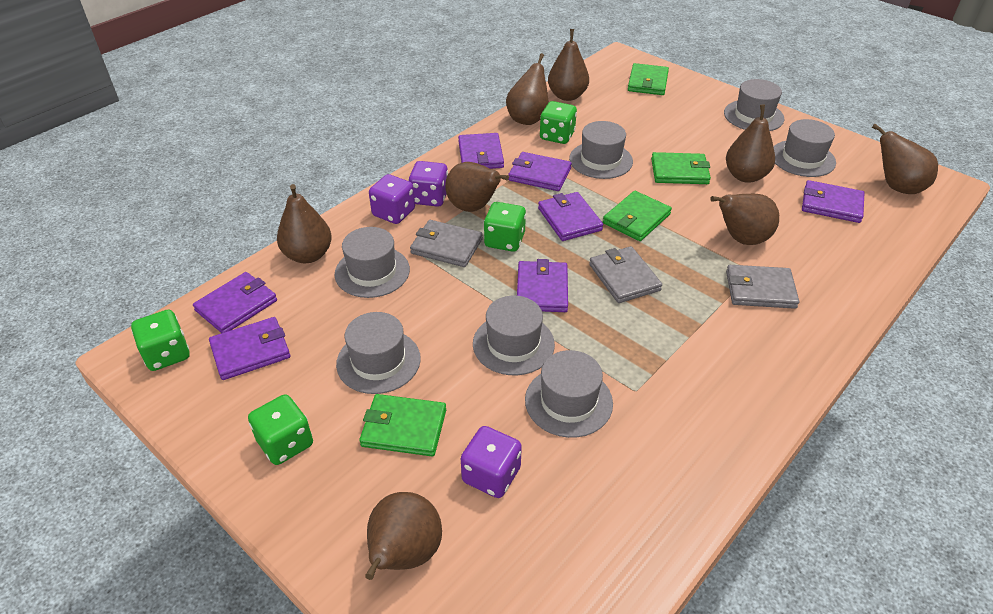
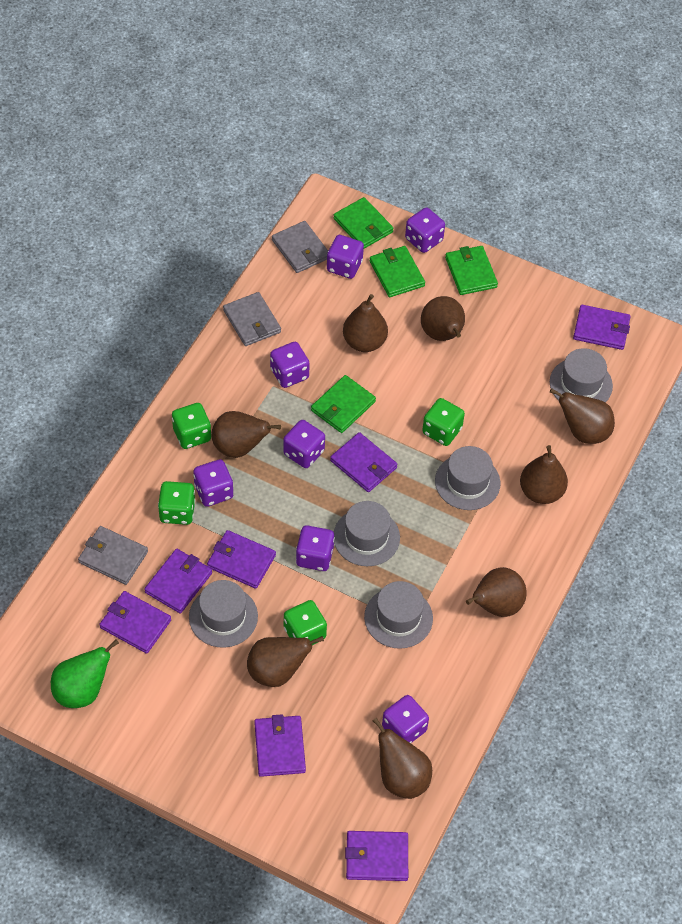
green pear: 0 -> 1
grey hat: 7 -> 5
purple dice: 3 -> 7

